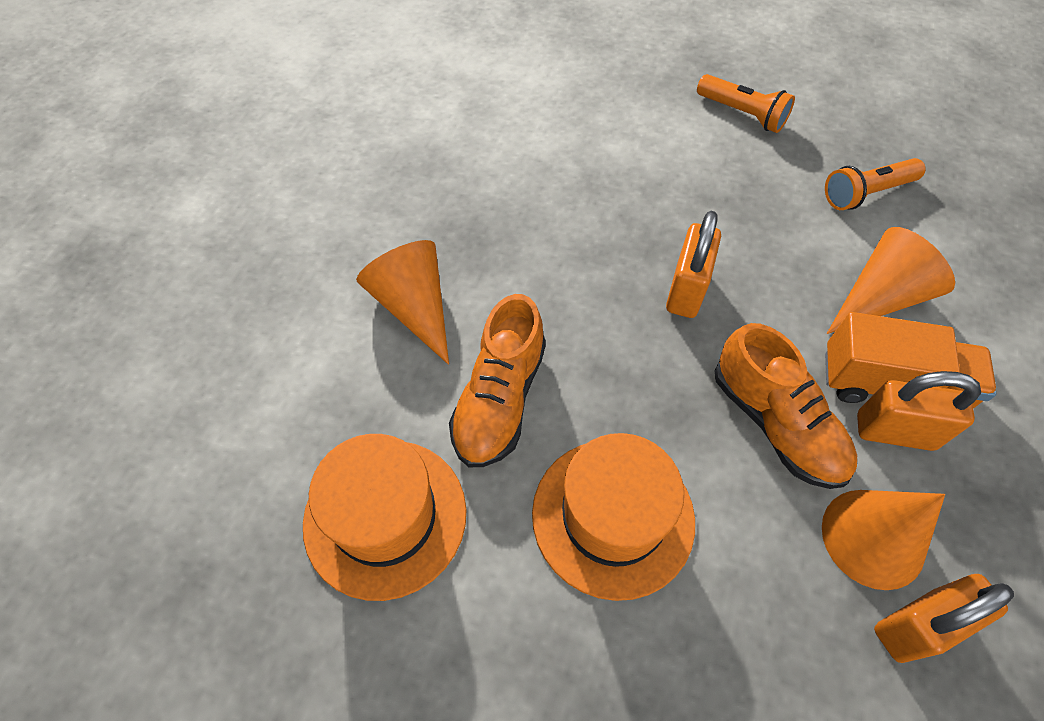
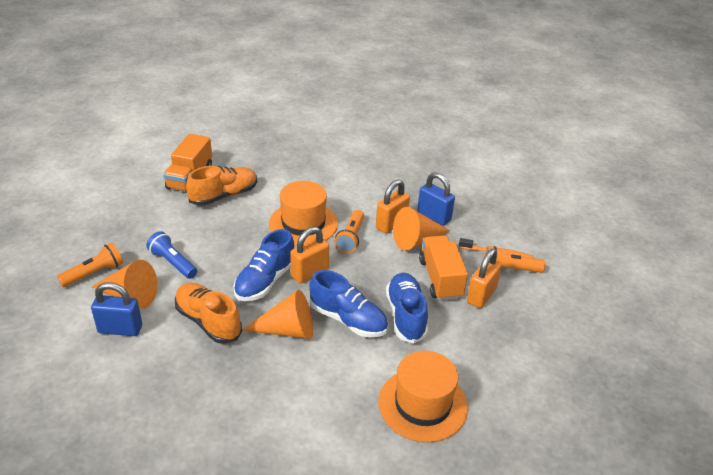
blue flashlight: 0 -> 1
blue padlock: 0 -> 2
blue shoe: 0 -> 3
orange flashlight: 2 -> 3
orange toothbrush: 0 -> 1
orange truck: 1 -> 2

